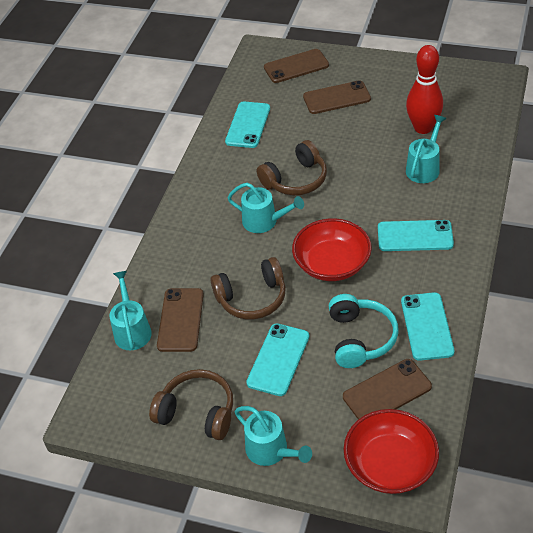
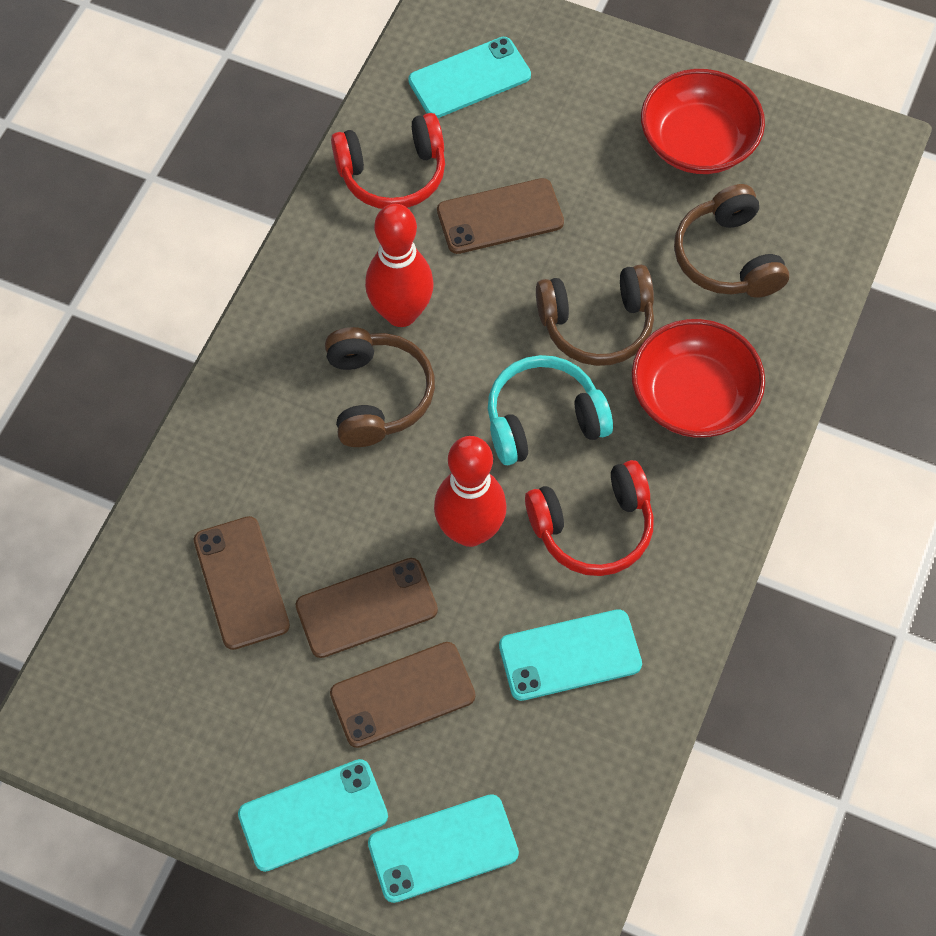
red bowling pin: 1 -> 2
red headphones: 0 -> 2
turquoise watering can: 4 -> 0

